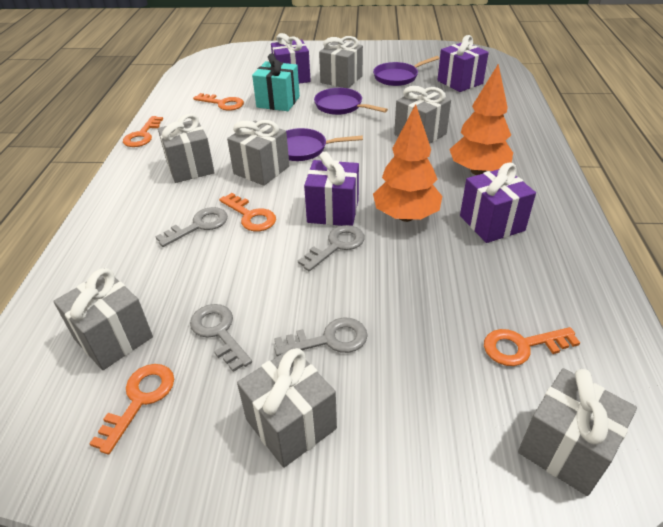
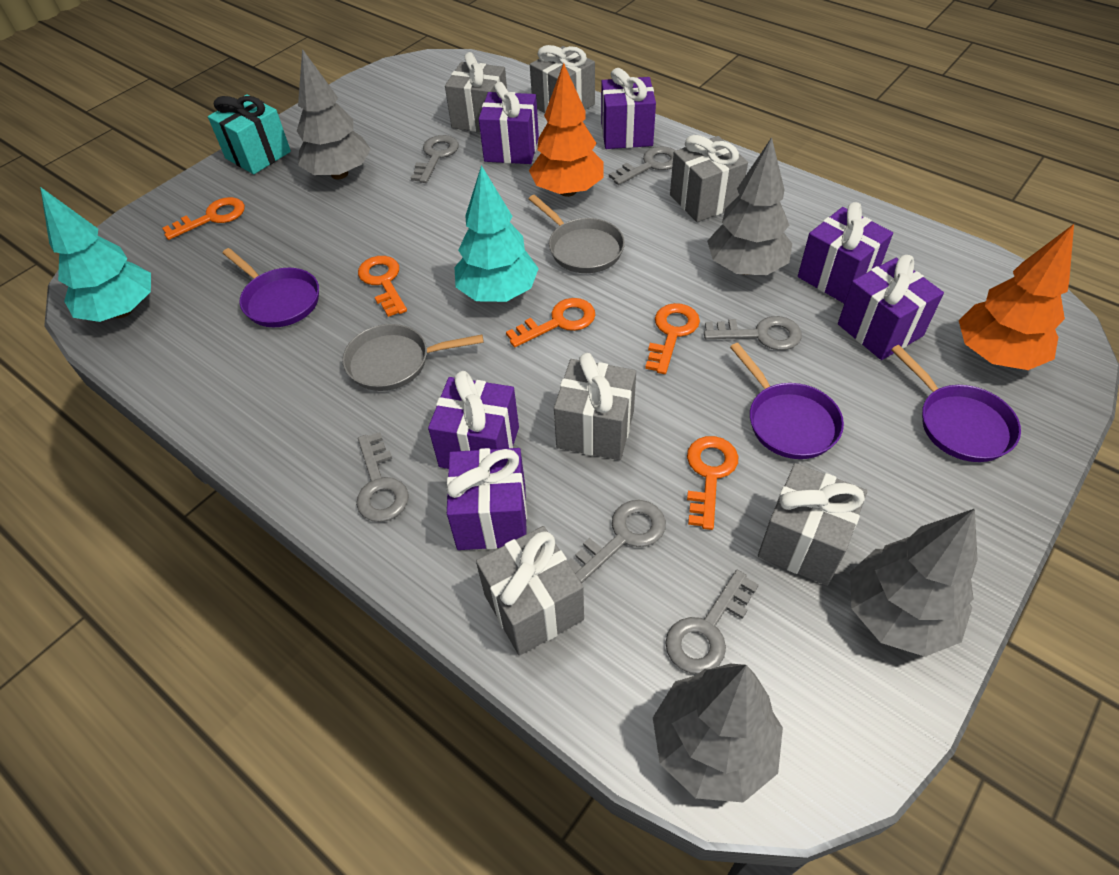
grey gift: 7 -> 6
grey key: 4 -> 6
grey pan: 0 -> 2
grey tree: 0 -> 4
purple gift: 4 -> 6
turquoise tree: 0 -> 2

